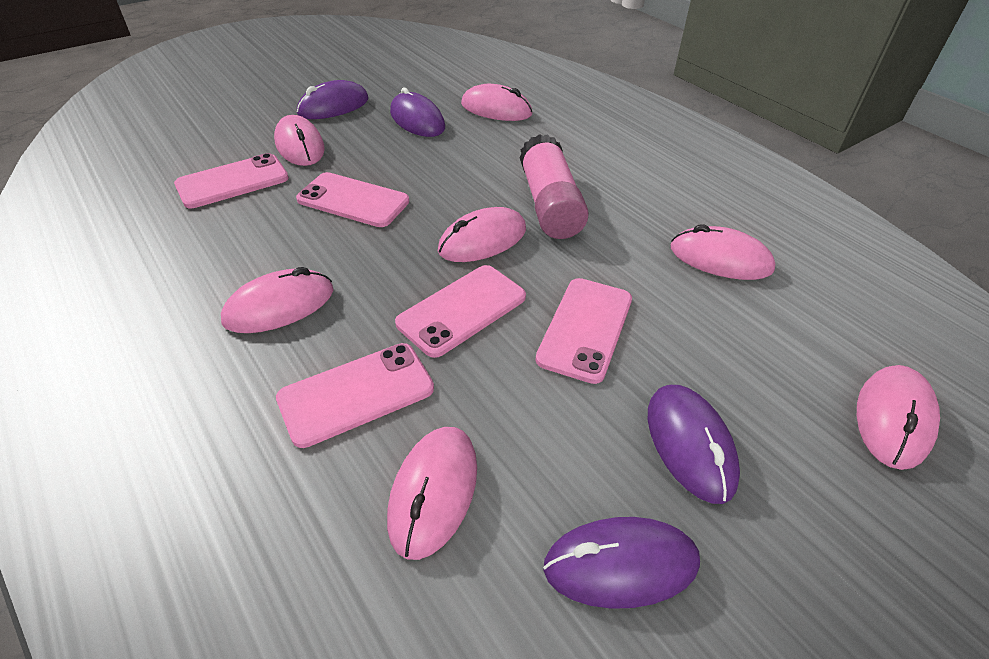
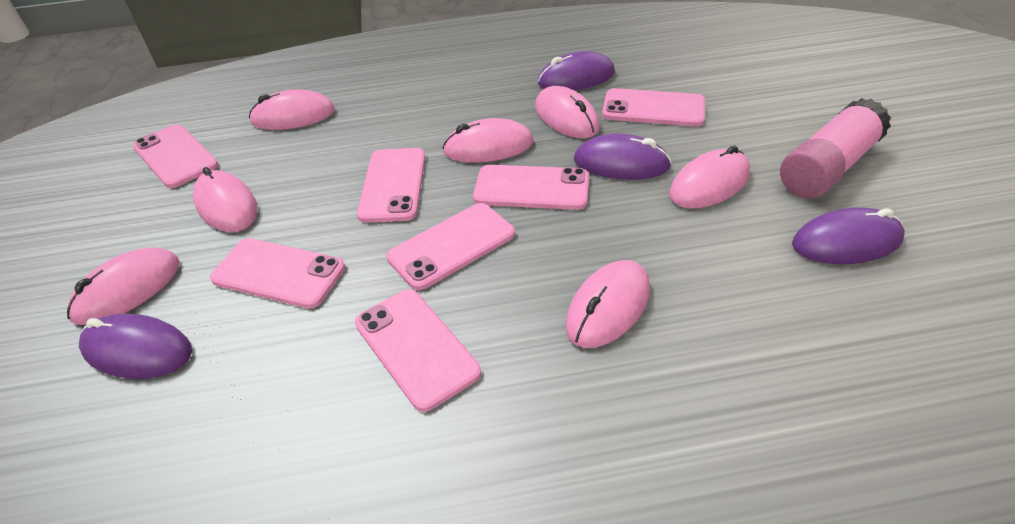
pink phone: 5 -> 7

